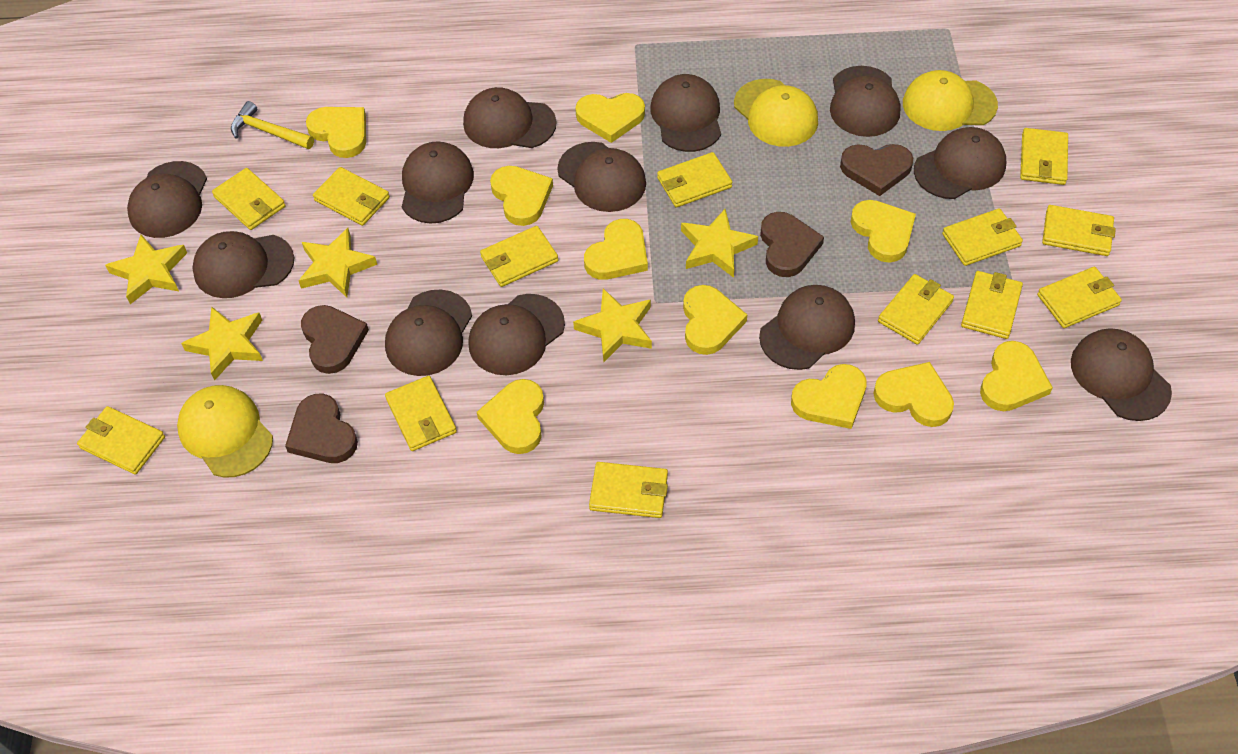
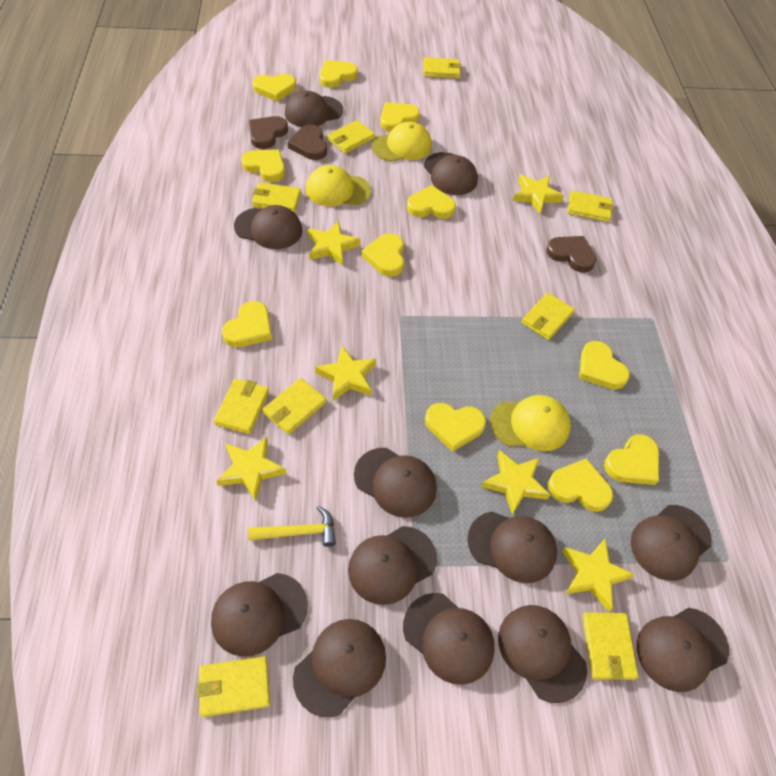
brown heart: 4 -> 3
yellow heart: 10 -> 11
yellow star: 5 -> 6
yellow wallet: 13 -> 9

